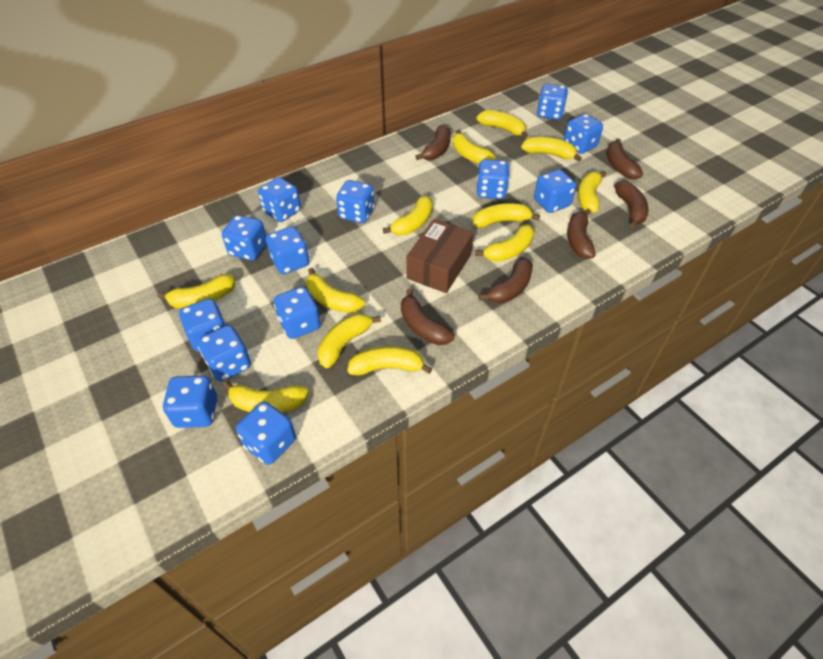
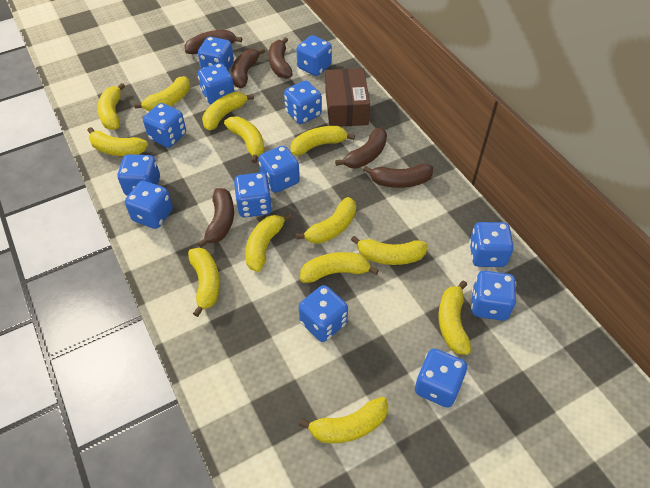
yellow banana: 12 -> 13

